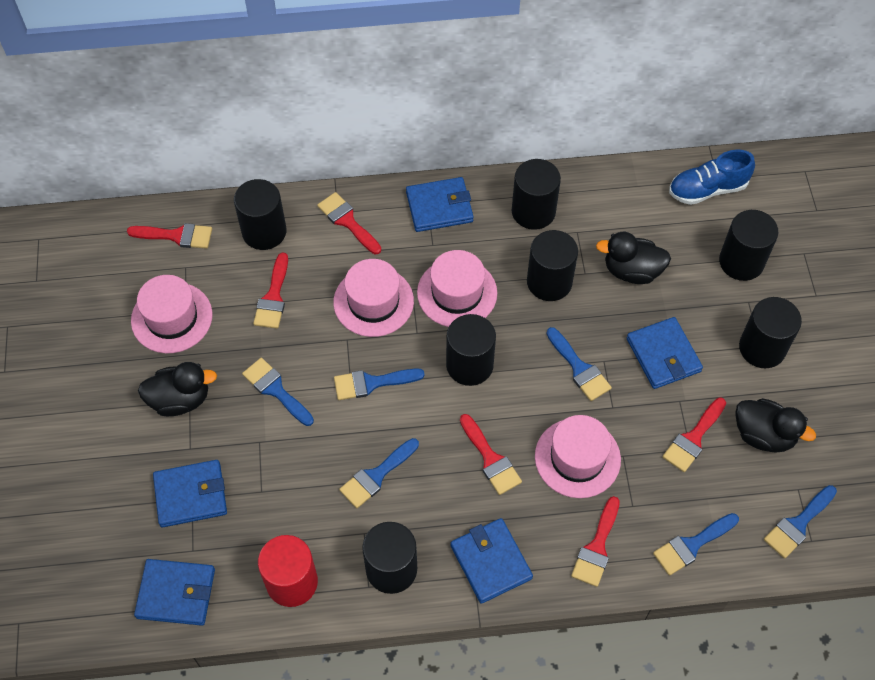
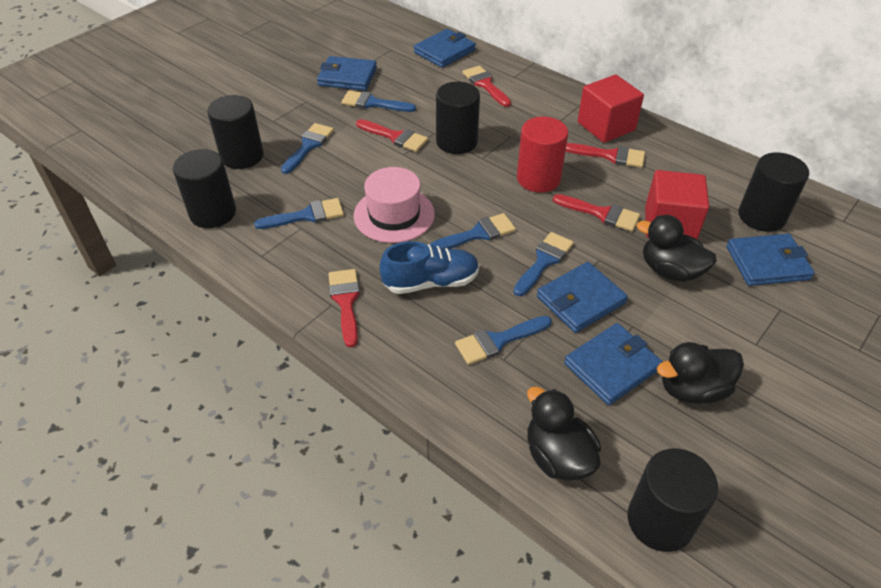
black cylinder: 7 -> 5
pink hat: 4 -> 1
red brush: 6 -> 5
red cube: 0 -> 2

